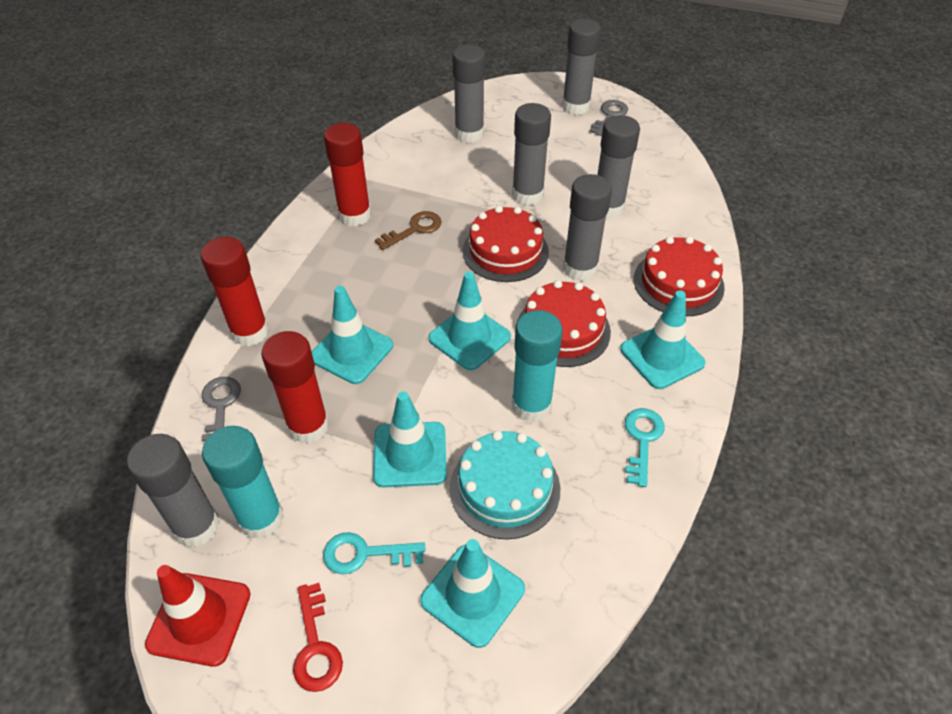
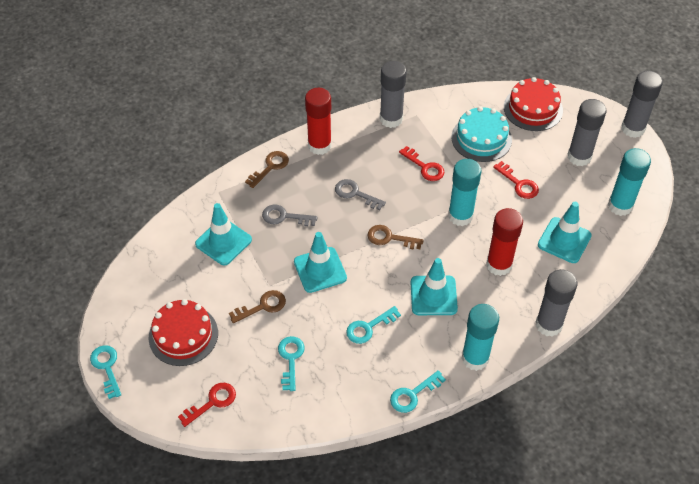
brown key: 1 -> 3
grey glue stick: 6 -> 4
red cake: 3 -> 2
red glue stick: 3 -> 2
red key: 1 -> 3
red traffic cone: 1 -> 0
turquoise glue stick: 2 -> 3
turquoise key: 2 -> 4
turquoise traffic cone: 5 -> 4

